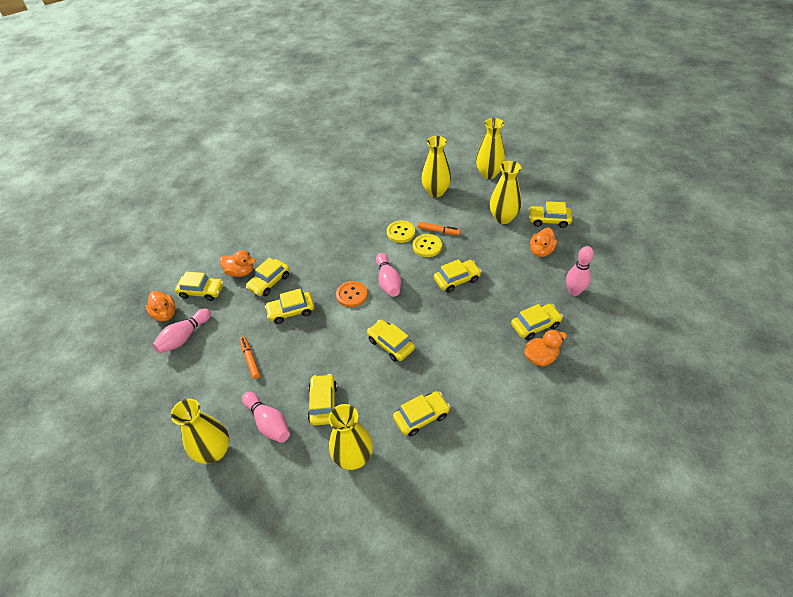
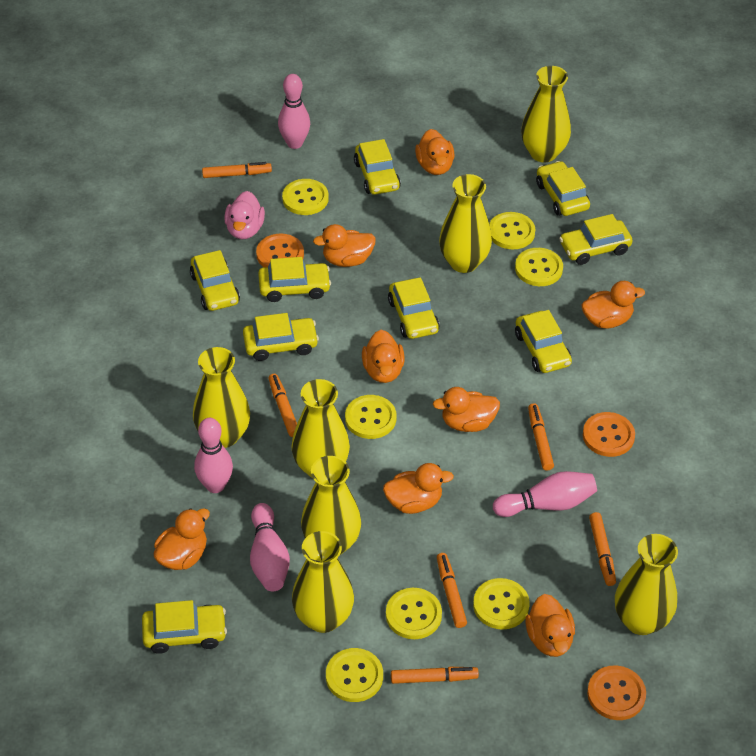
orange button: 1 -> 3
orange duck: 4 -> 8
orange marker: 2 -> 6
pink duck: 0 -> 1
yellow button: 2 -> 7
yellow vase: 5 -> 7

